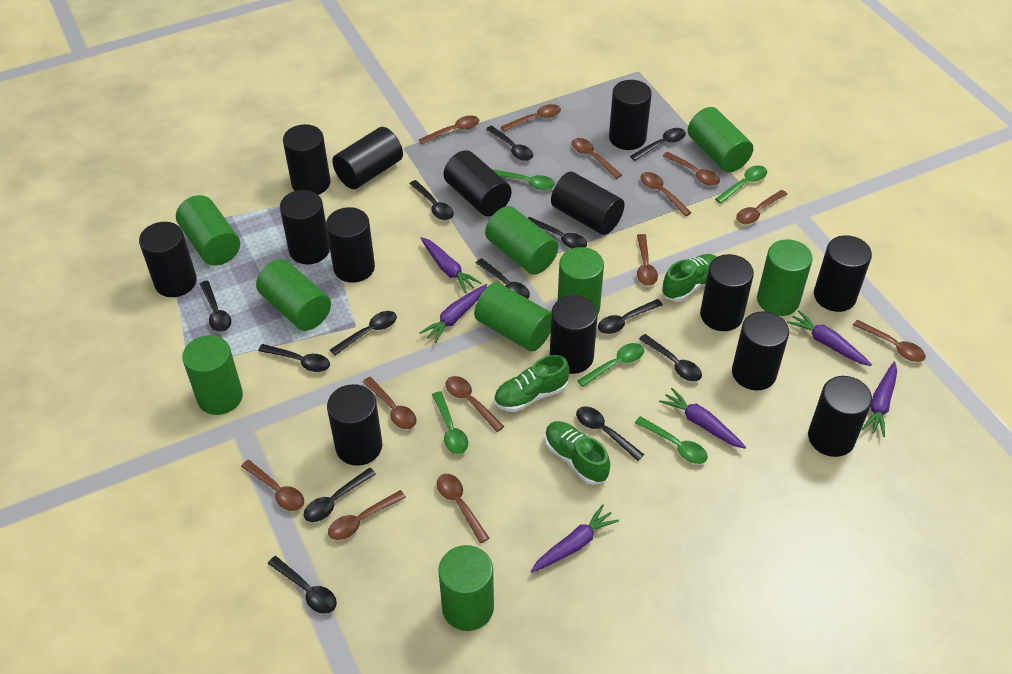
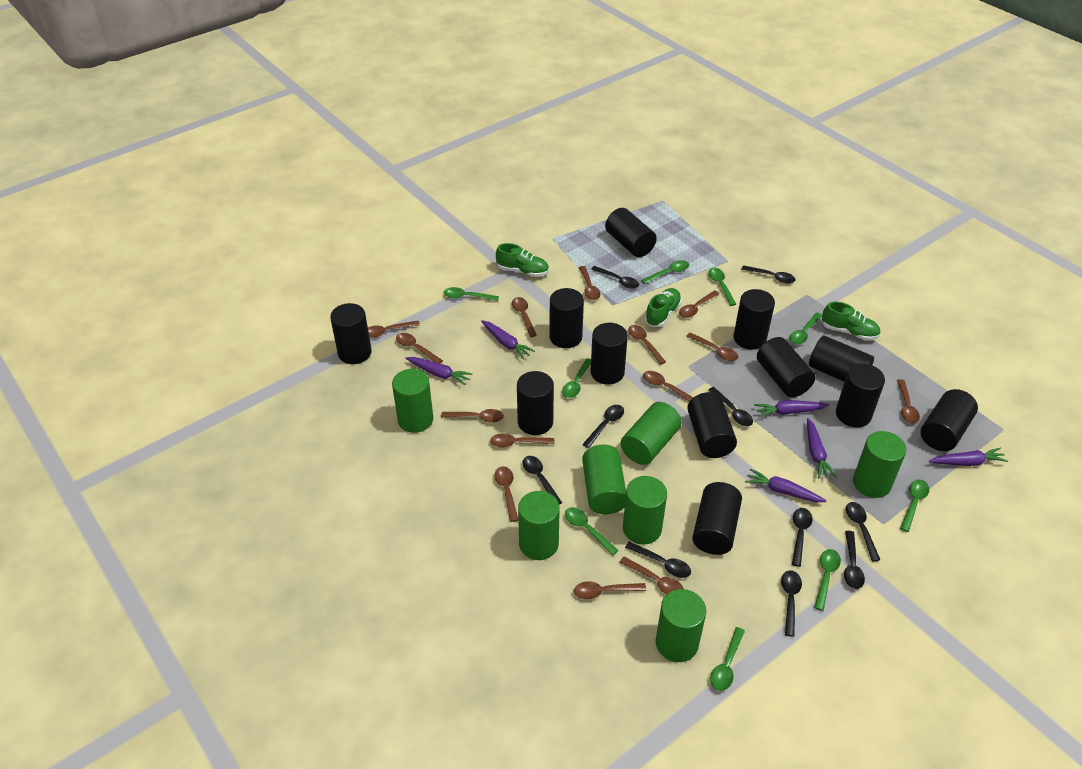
black cylinder: 14 -> 12
black spoon: 13 -> 10
brown spoon: 13 -> 14
green cylinder: 9 -> 7
green spoon: 5 -> 9

